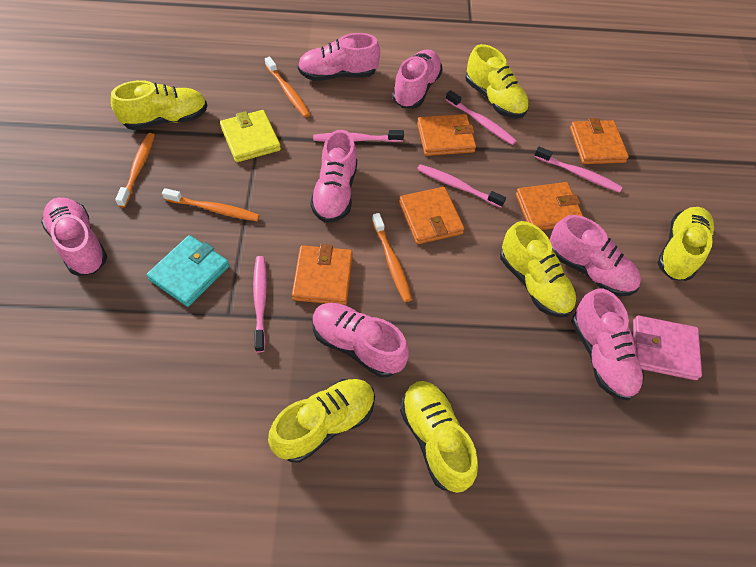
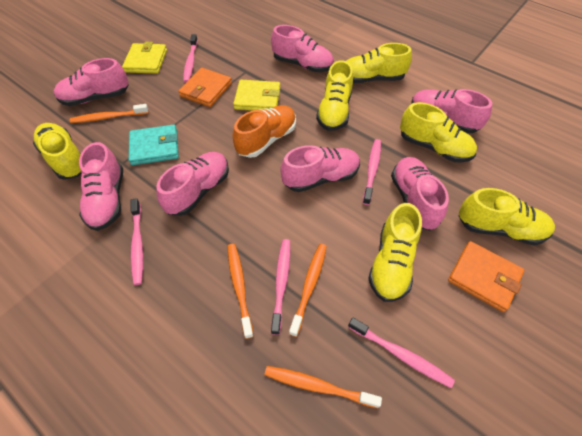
orange shoe: 0 -> 1
orange wallet: 5 -> 2
pink wallet: 1 -> 0
yellow wallet: 1 -> 2

